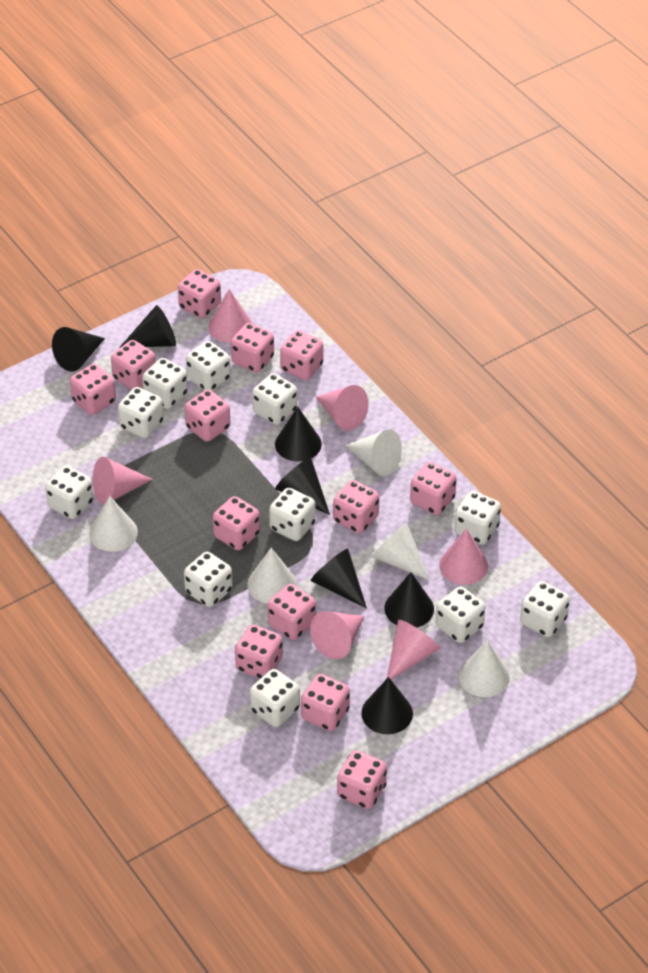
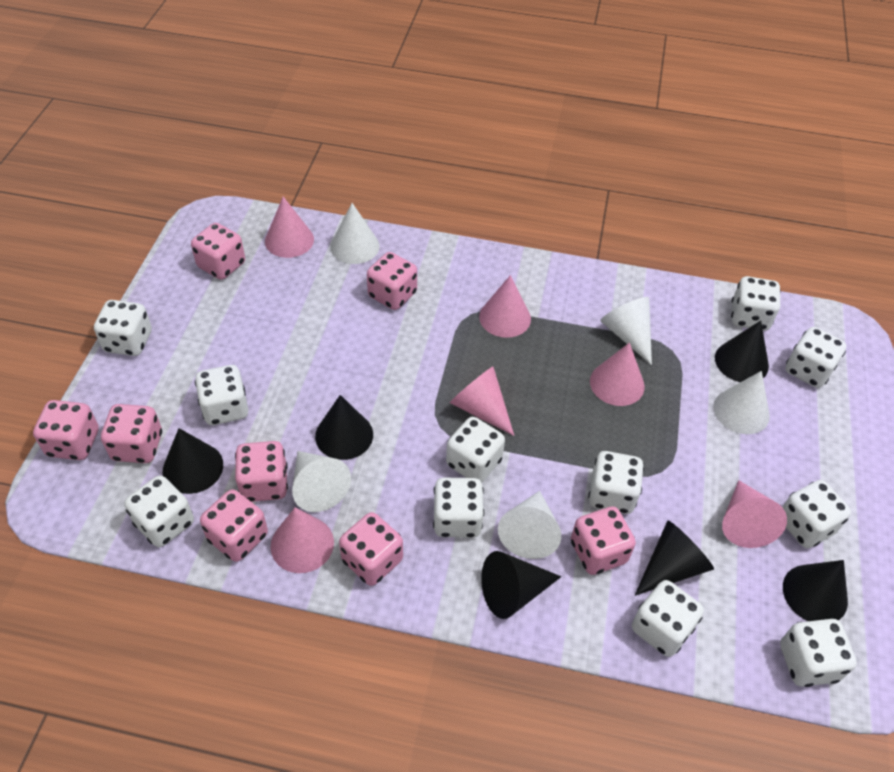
black cone: 7 -> 6
pink dice: 13 -> 8

